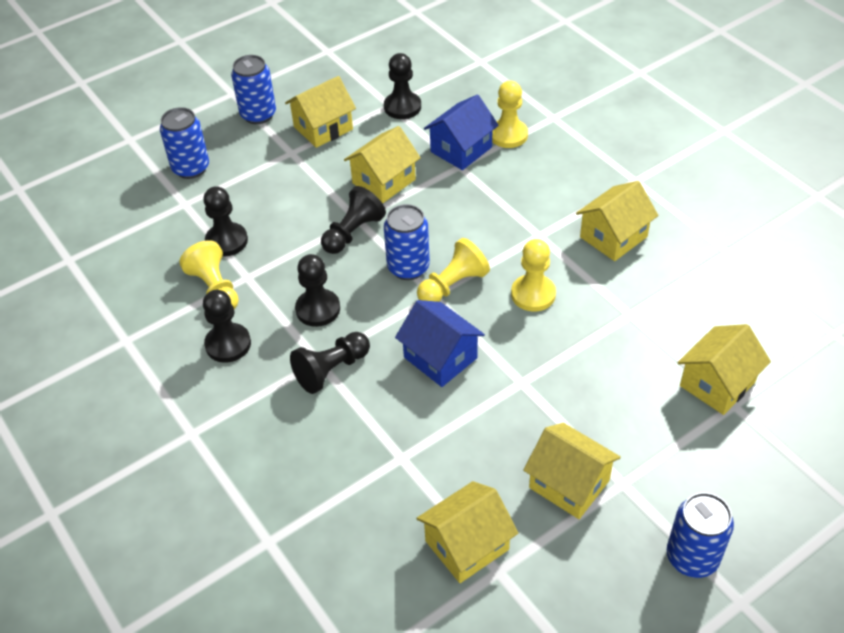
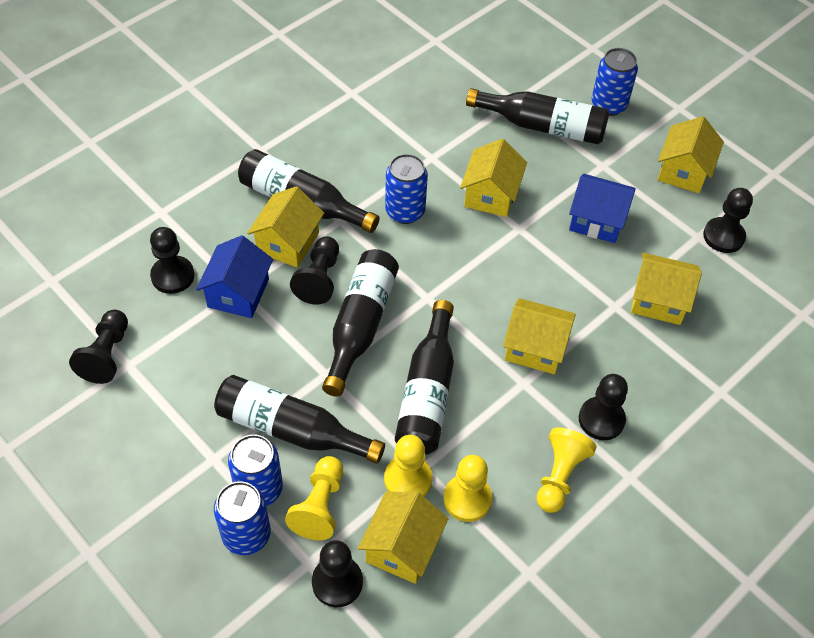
black bottle: 0 -> 5

